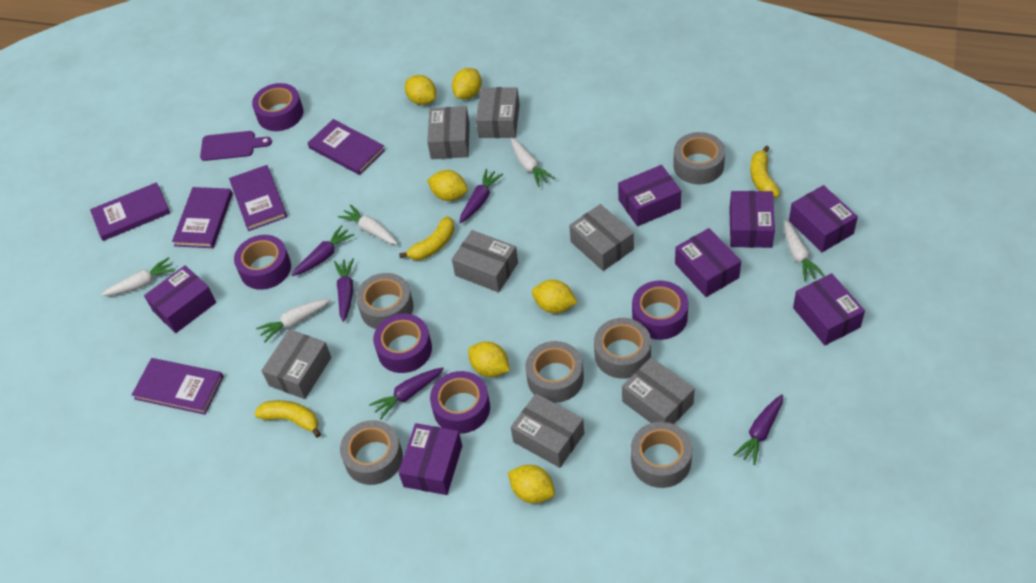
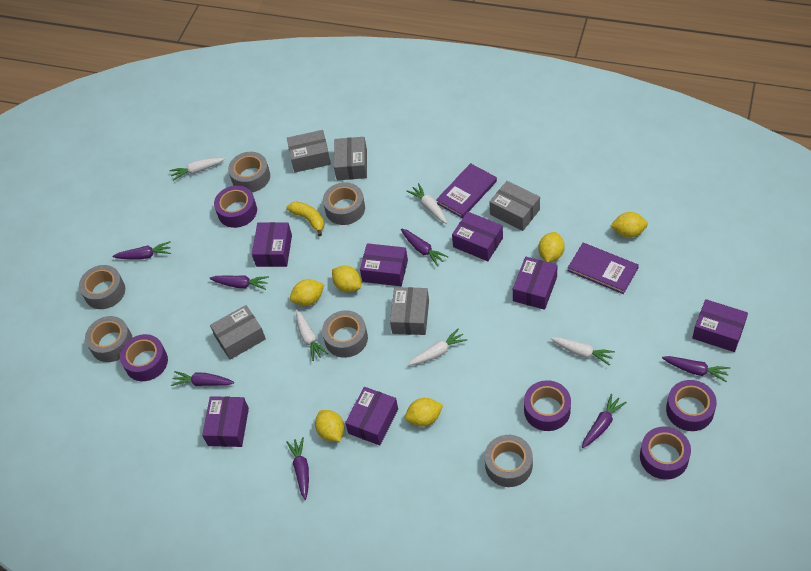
grey box: 7 -> 5
purple book: 5 -> 2
purple carrot: 5 -> 7
purple cutting board: 1 -> 0
yellow banana: 3 -> 1

